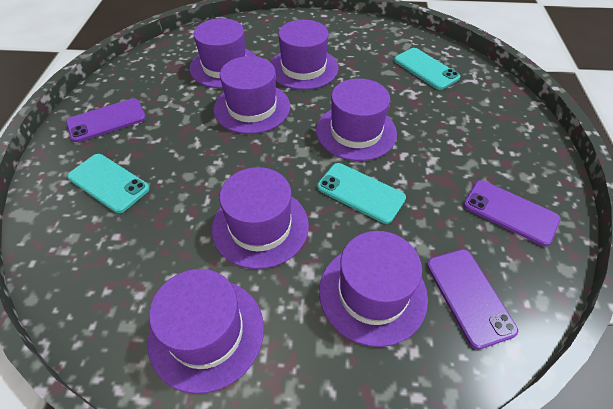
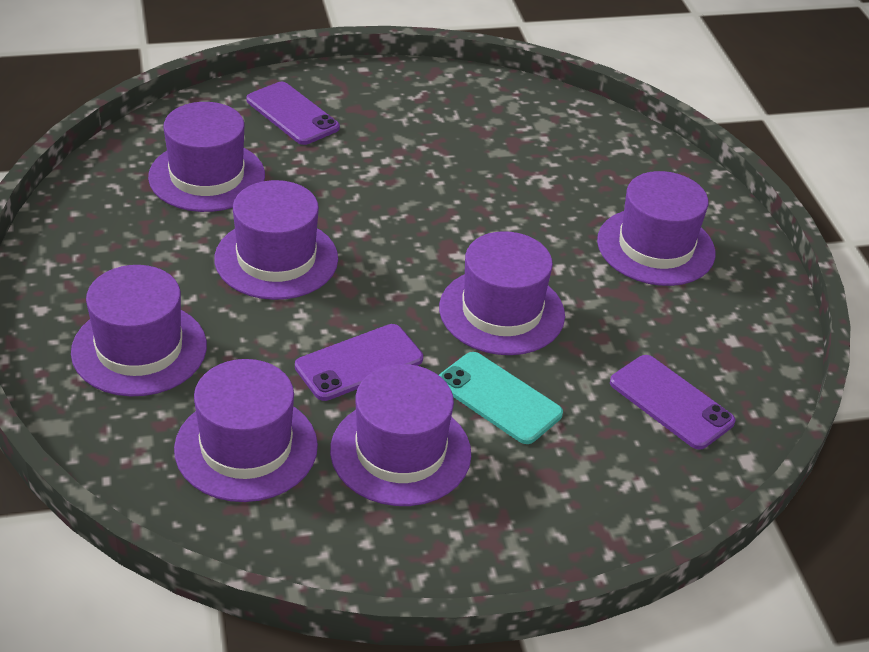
turquoise phone: 3 -> 1

